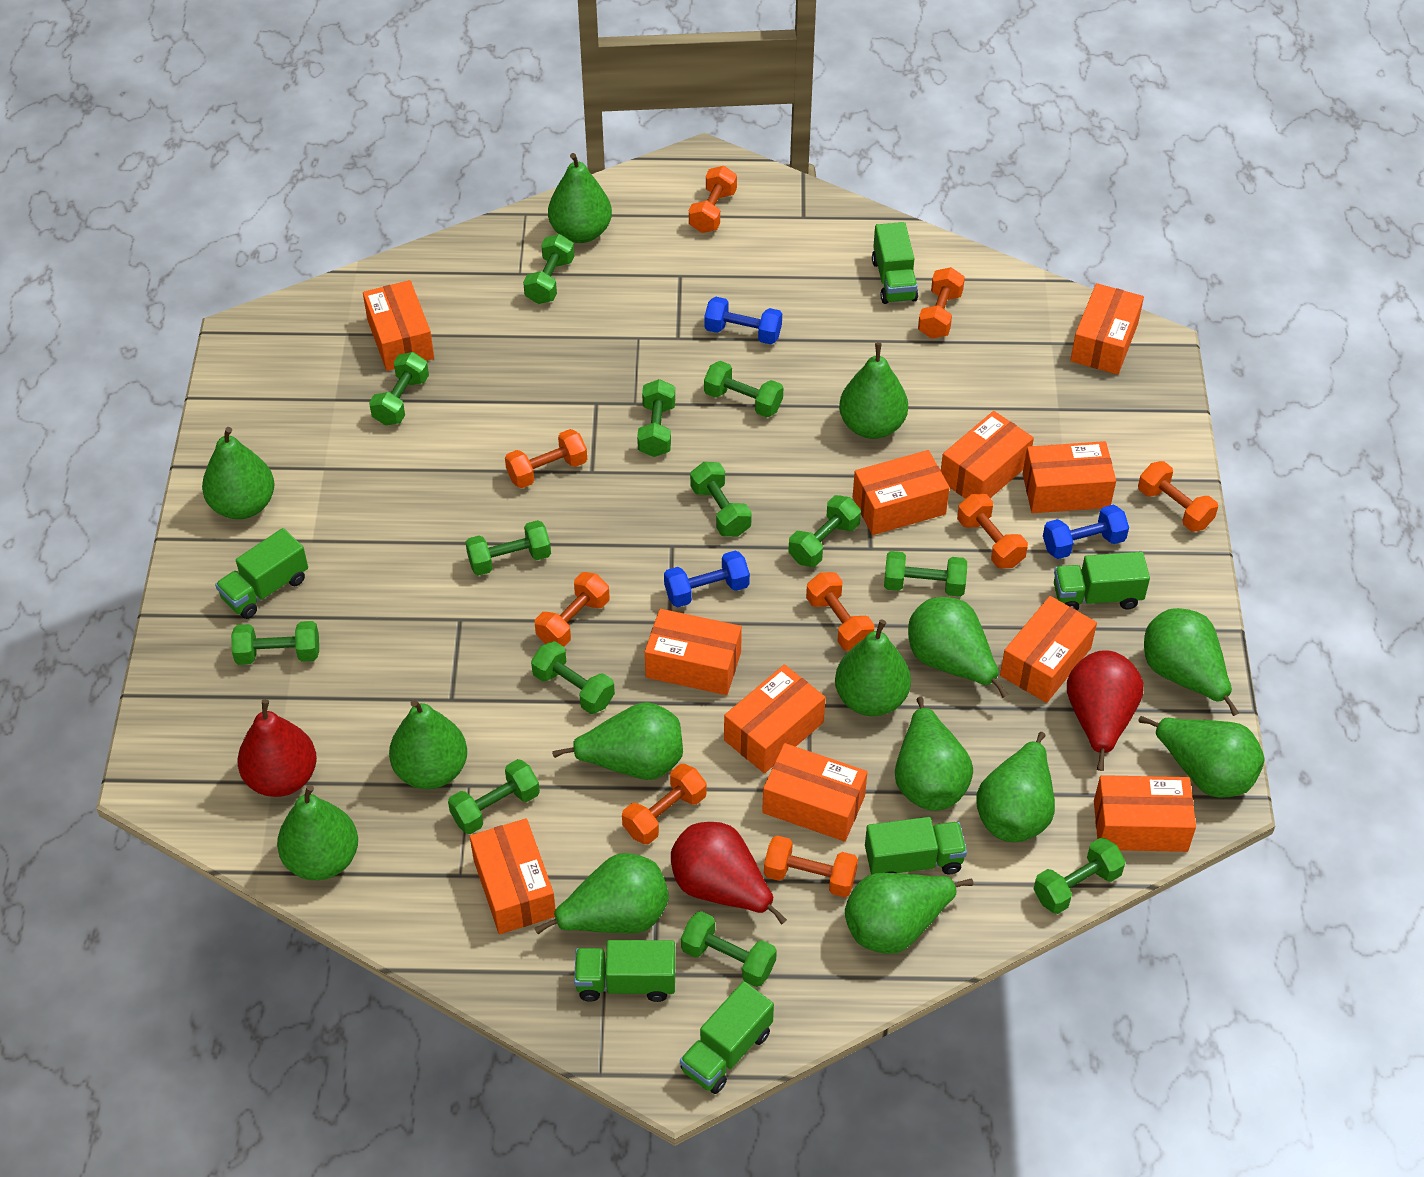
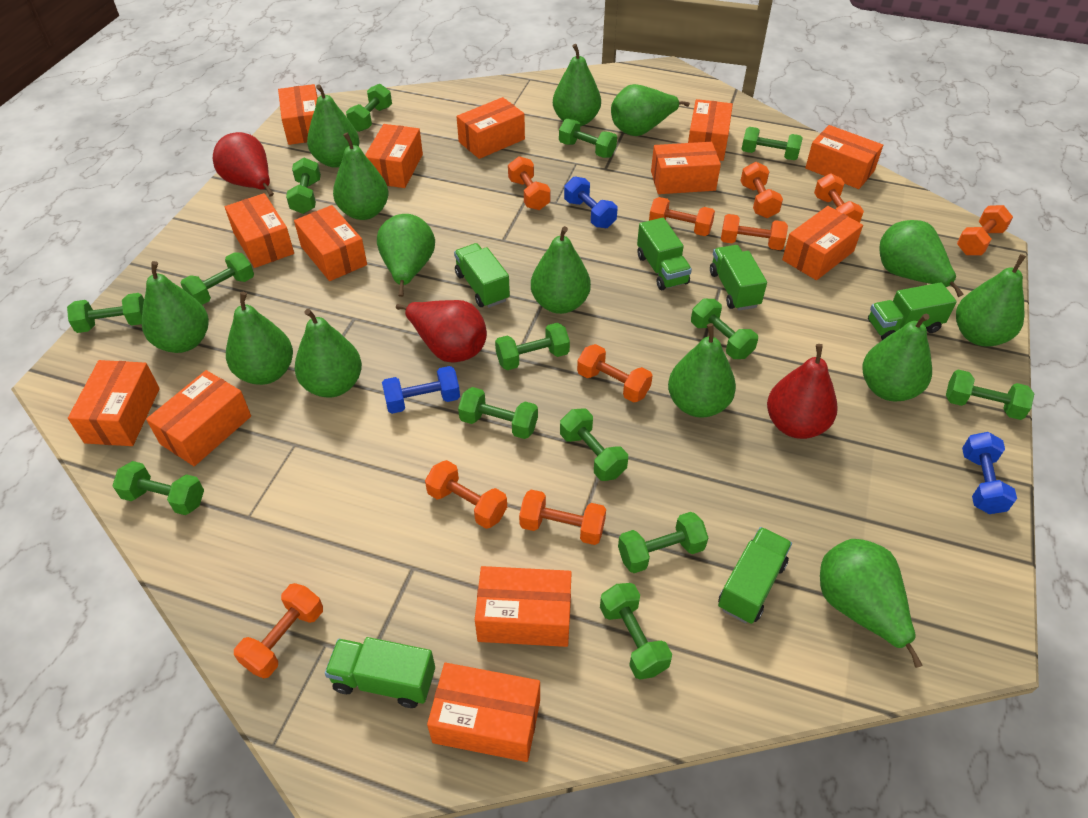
green dumbbell: 13 -> 14
orange box: 11 -> 13
orange dumbbell: 9 -> 10

